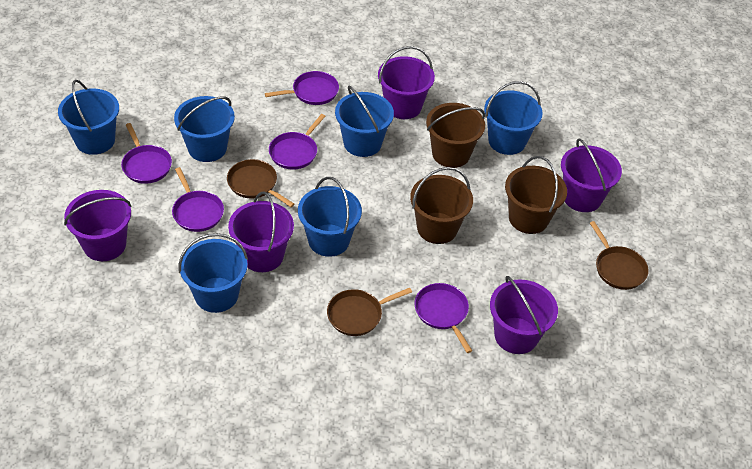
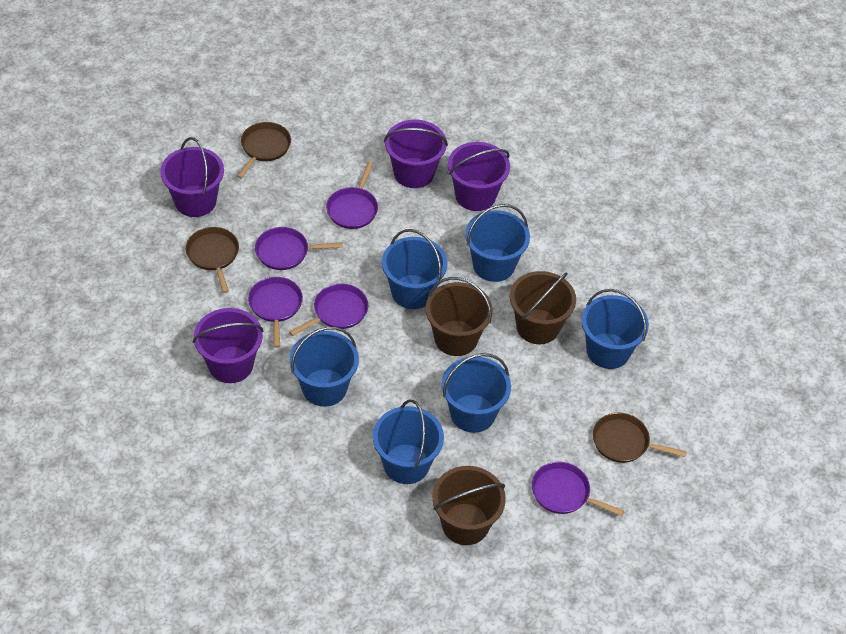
purple bucket: 5 -> 4

